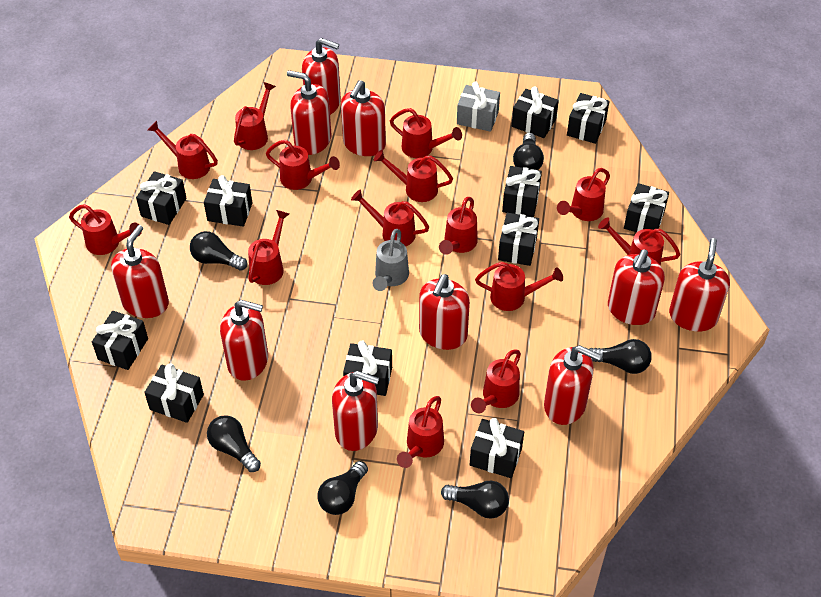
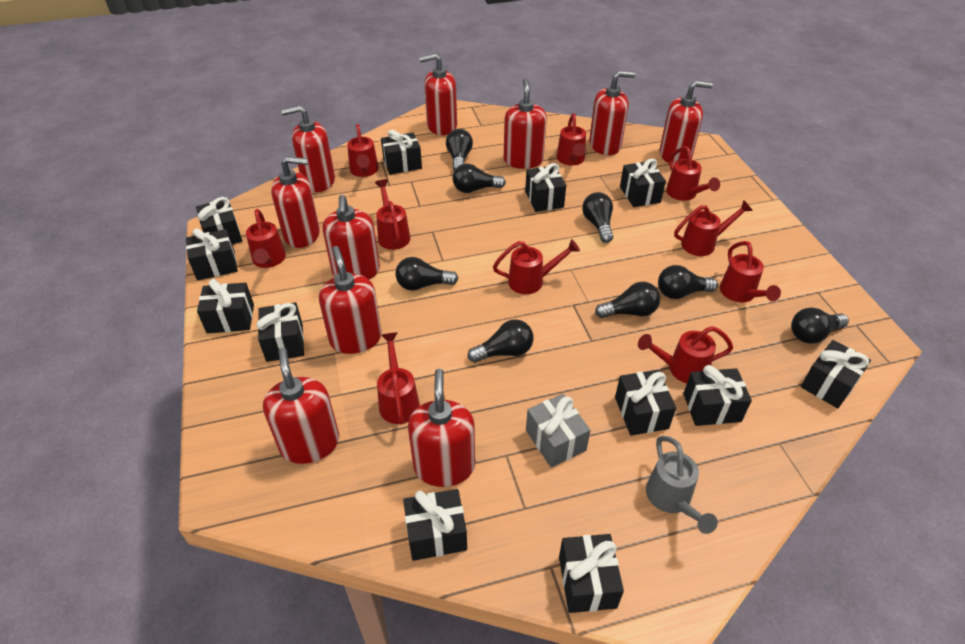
black gift: 11 -> 12
black light bulb: 6 -> 8
red watering can: 14 -> 10

